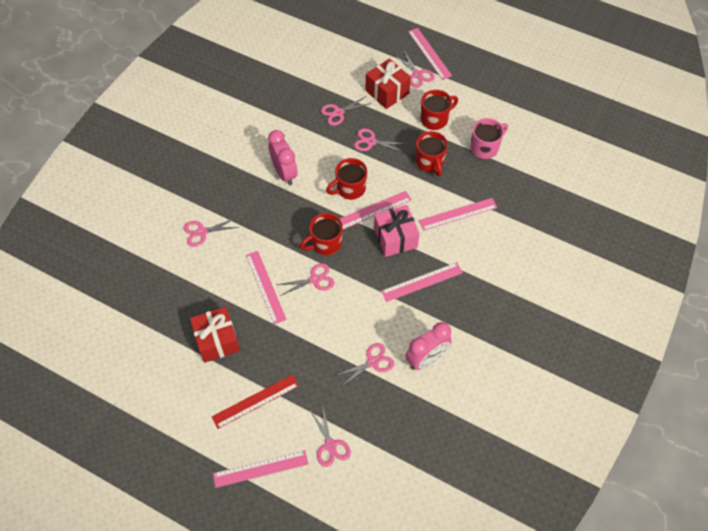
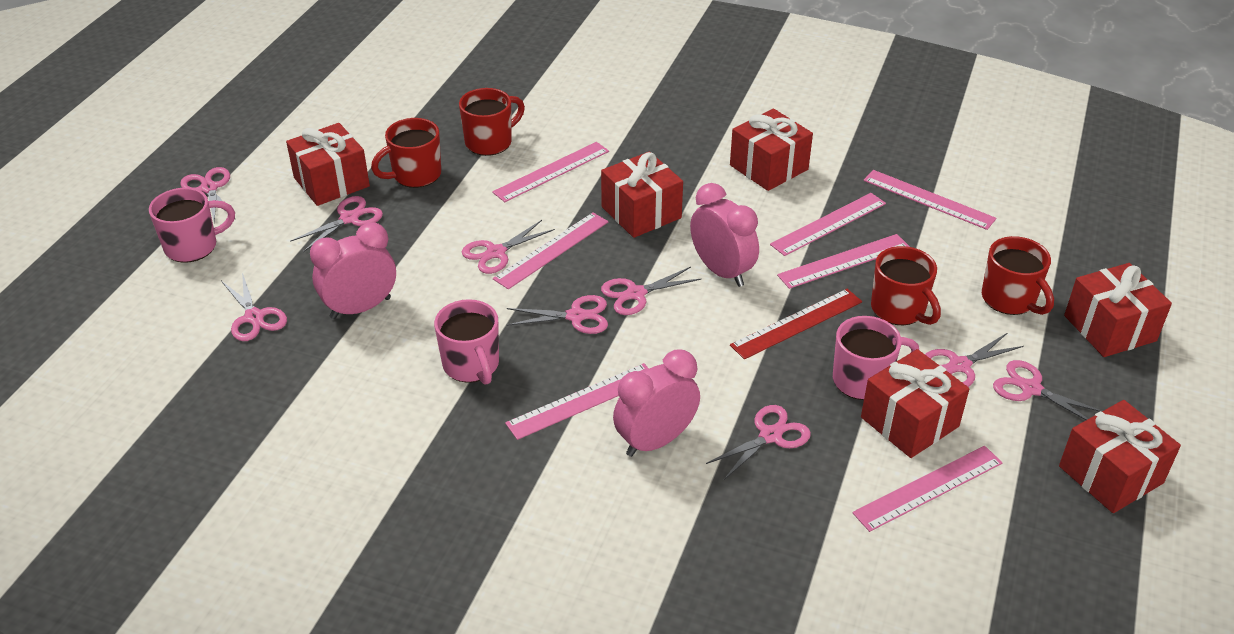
pink clock: 2 -> 3
pink gift: 1 -> 0
pink mug: 1 -> 3
pink ruler: 6 -> 7
pink scissors: 7 -> 9
red gift: 2 -> 6

